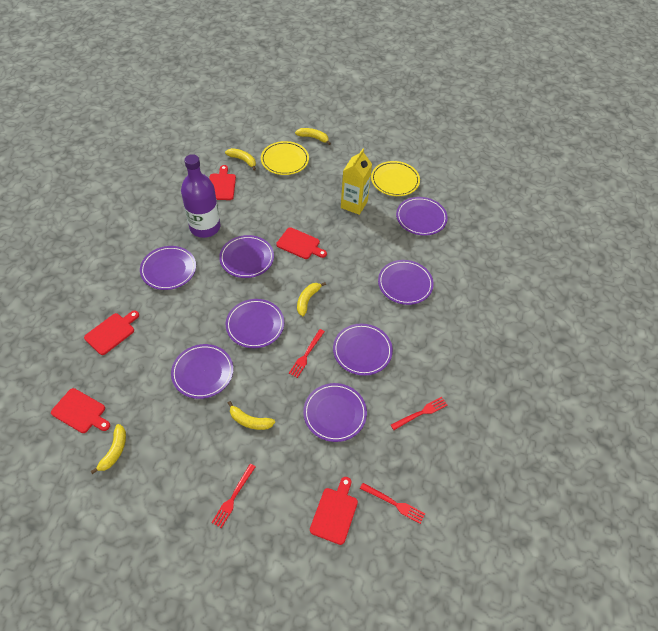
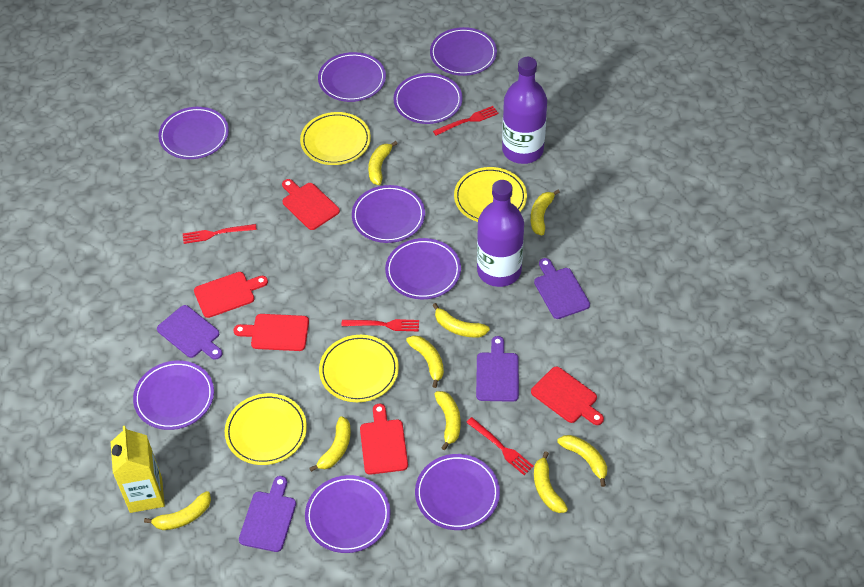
purple bottle: 1 -> 2
purple cutting board: 0 -> 4
purple plate: 8 -> 9
yellow banana: 5 -> 9
yellow plate: 2 -> 4

